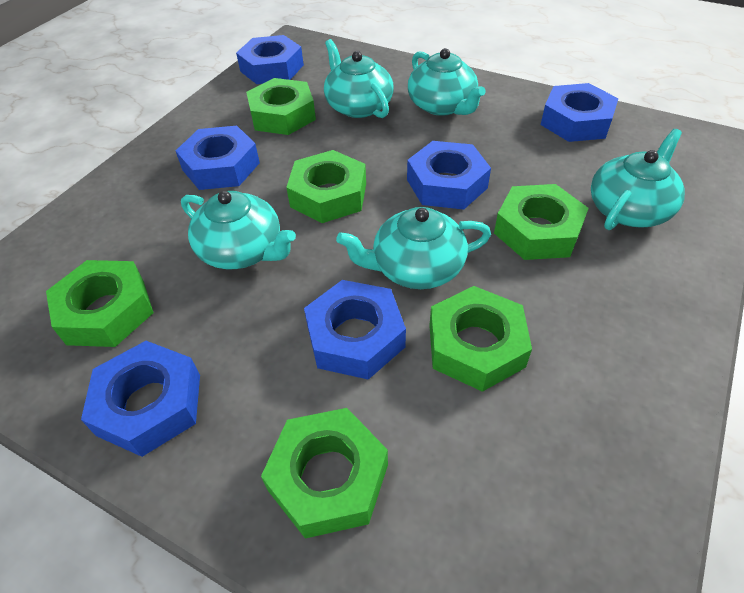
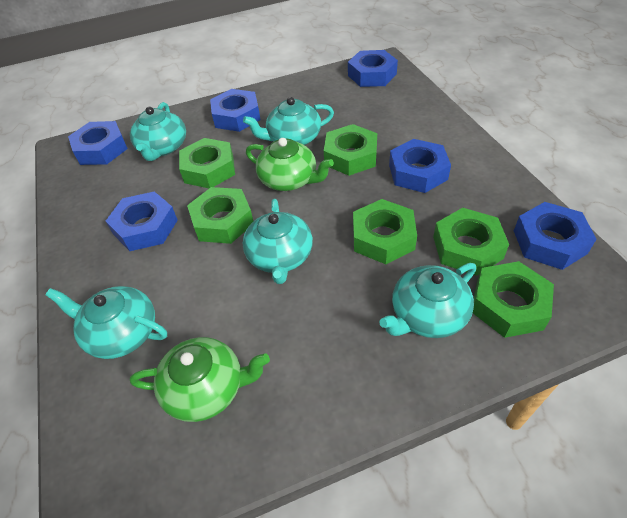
green teapot: 0 -> 2

